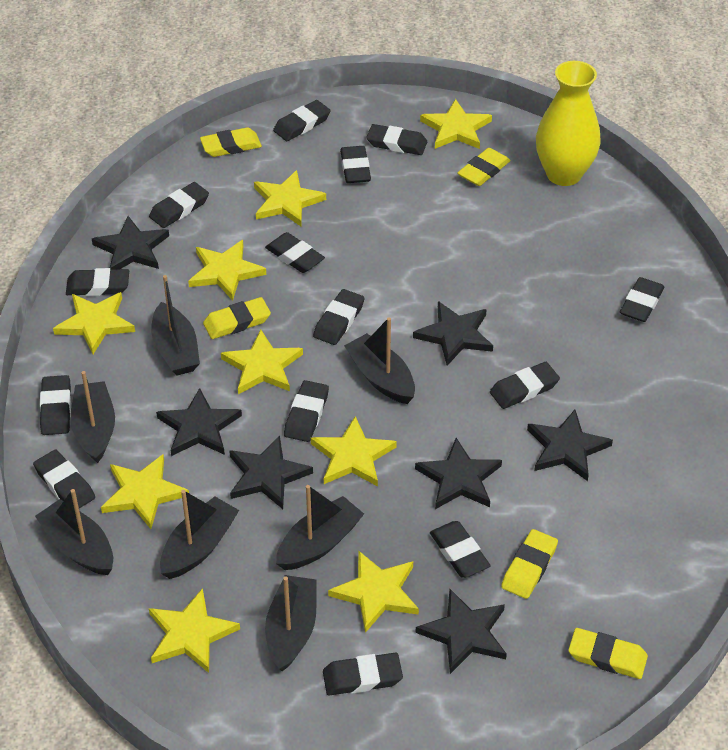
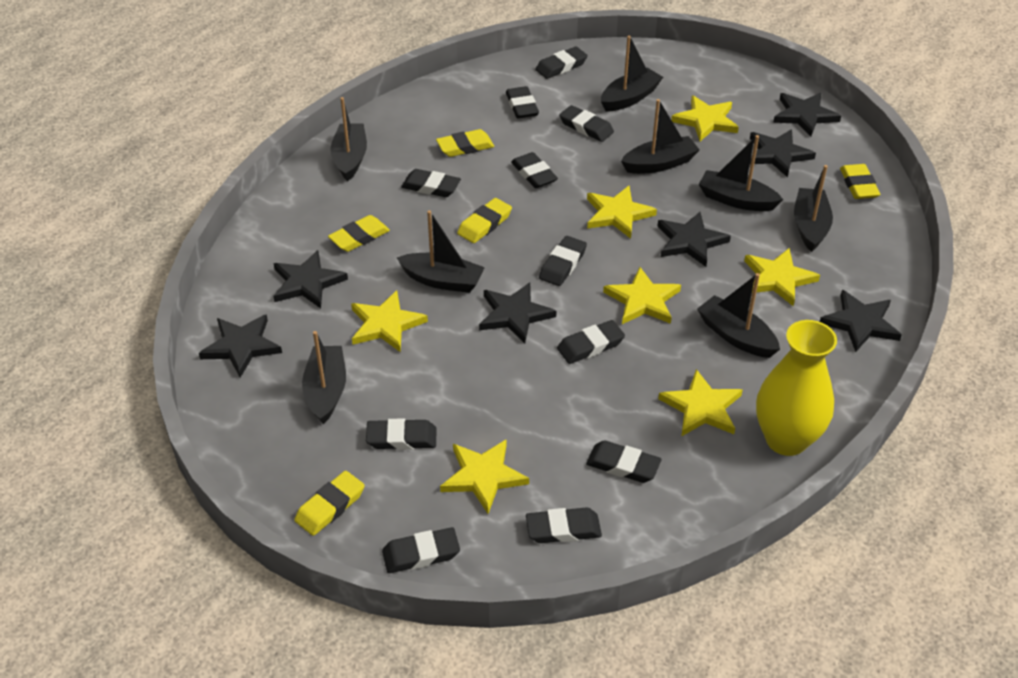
black boat: 7 -> 8
black eraser: 14 -> 11
yellow star: 9 -> 7

